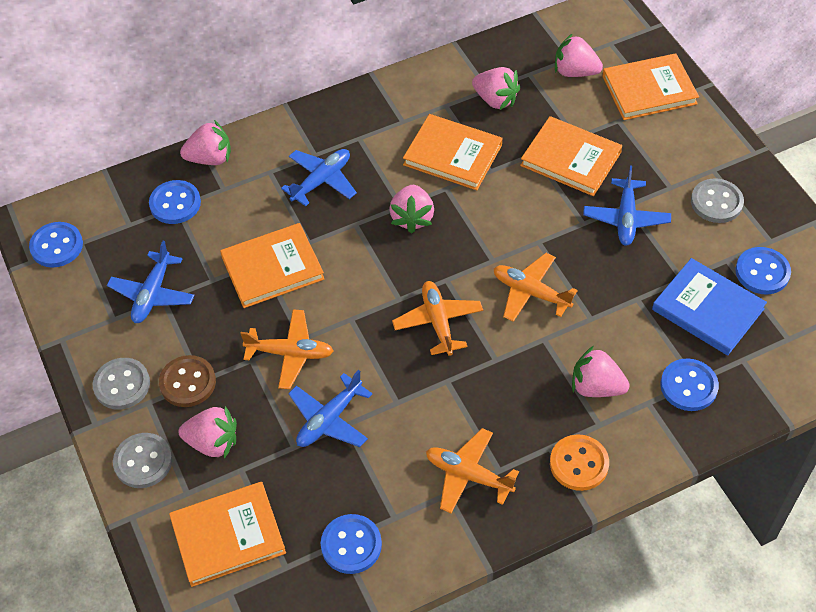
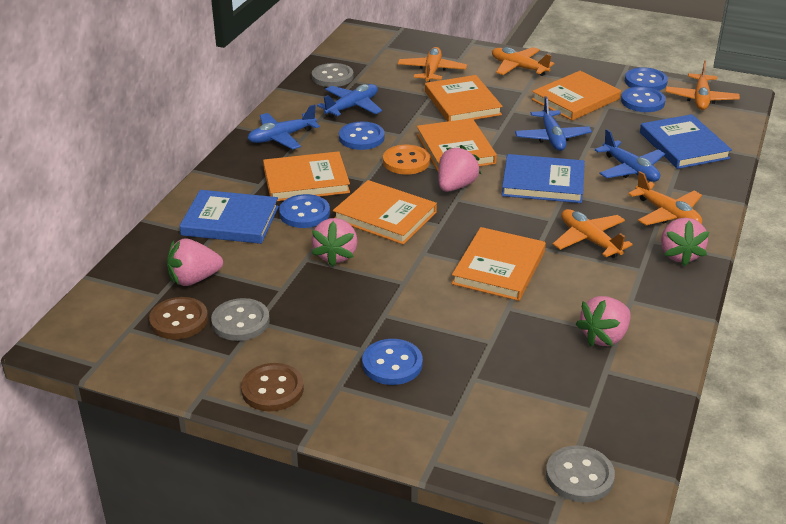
blue book: 1 -> 3
brown button: 1 -> 2
orange book: 5 -> 6
orange plane: 4 -> 5
pink strawberry: 6 -> 5

